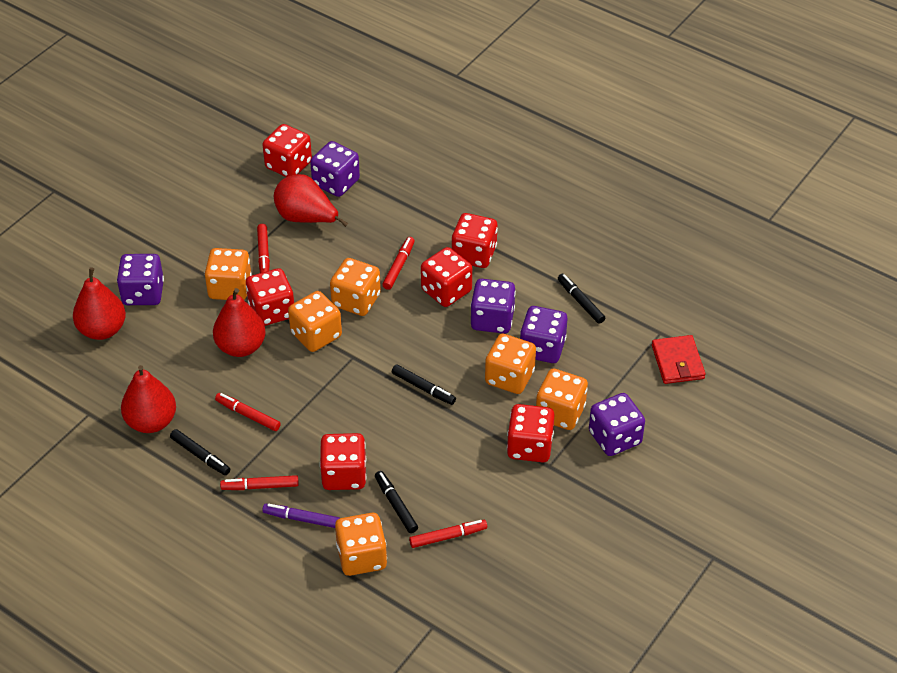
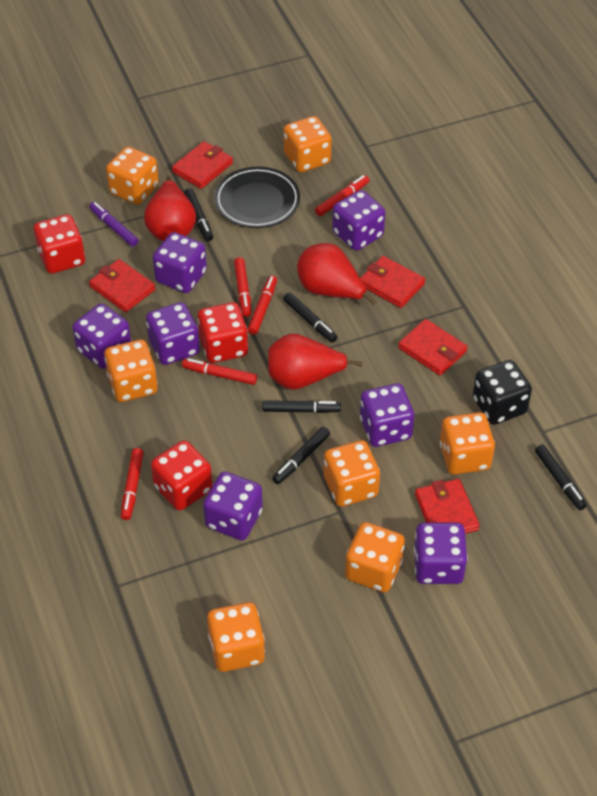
black dice: 0 -> 1
black marker: 4 -> 5
black plate: 0 -> 1
orange dice: 6 -> 7
purple dice: 5 -> 7
red dice: 6 -> 3
red pear: 4 -> 3
red wallet: 1 -> 5

